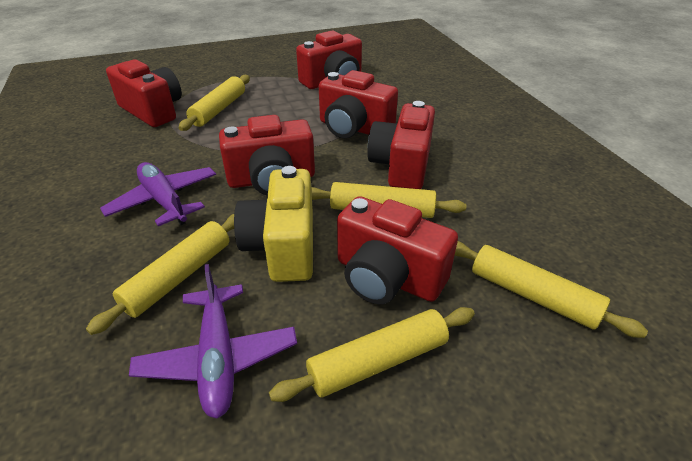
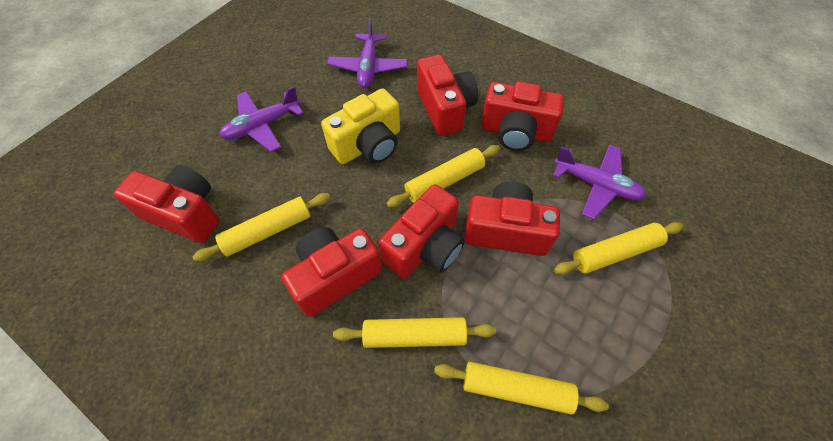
purple plane: 2 -> 3

